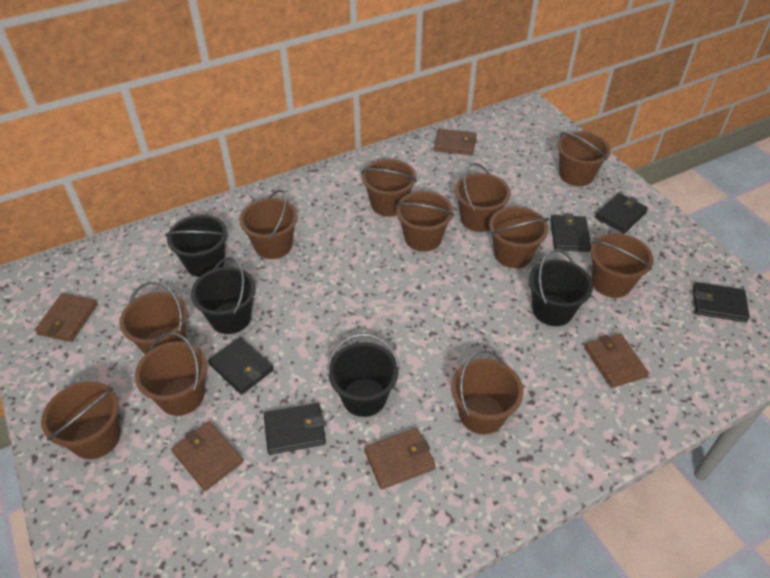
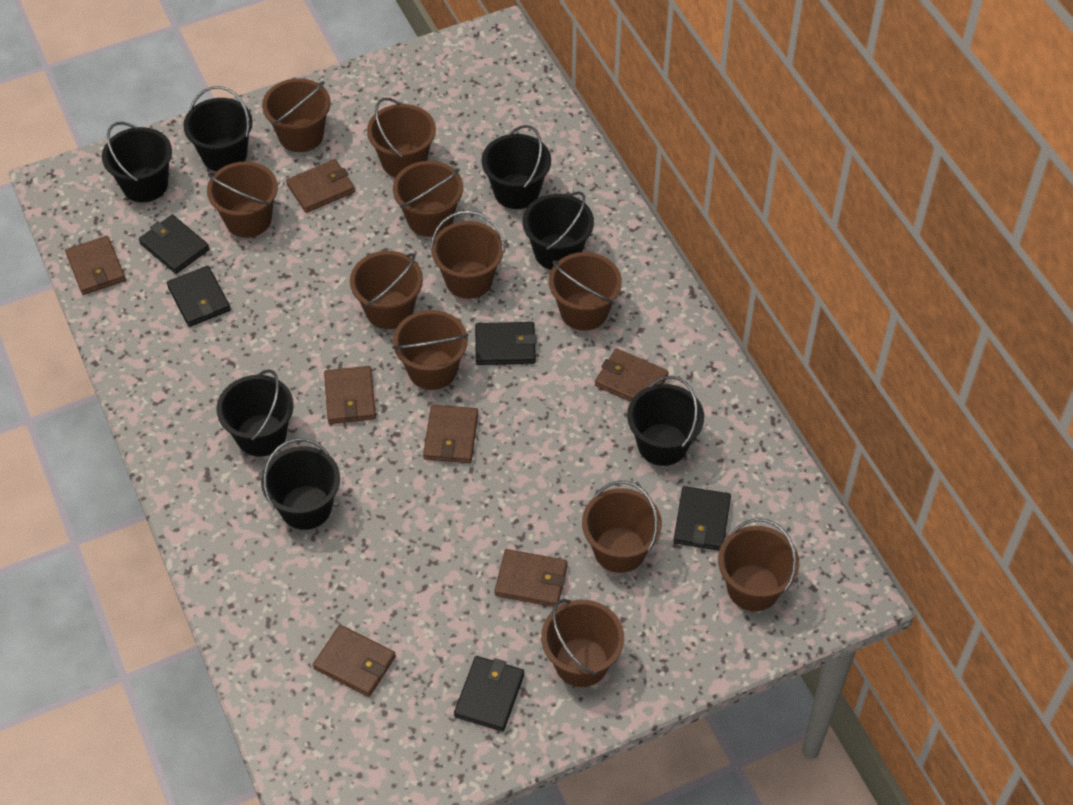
black bucket: 4 -> 7
brown wallet: 5 -> 7

